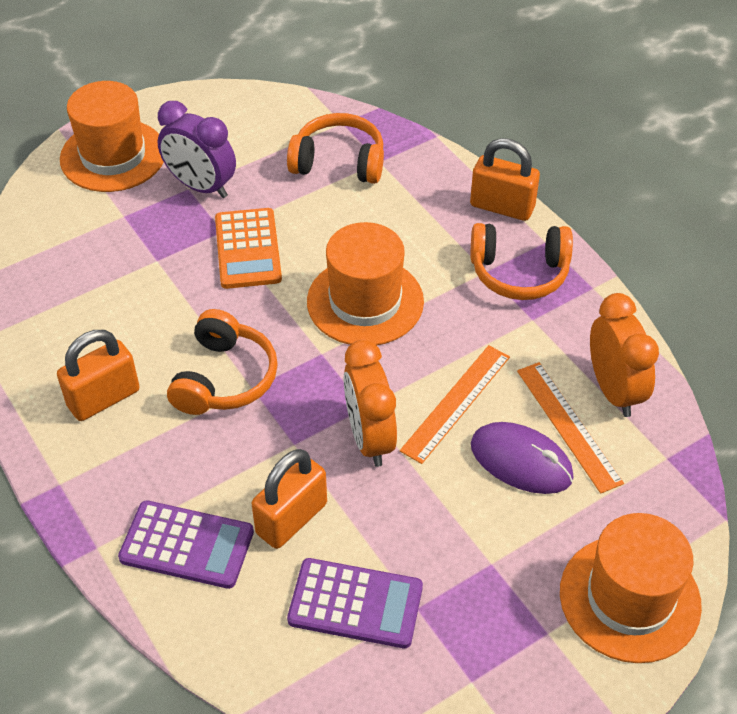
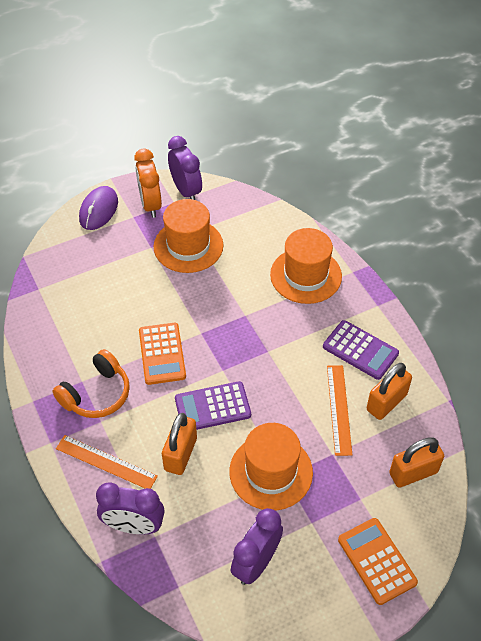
orange calculator: 1 -> 2
orange clock: 2 -> 1
orange headphones: 3 -> 1
purple clock: 1 -> 3

